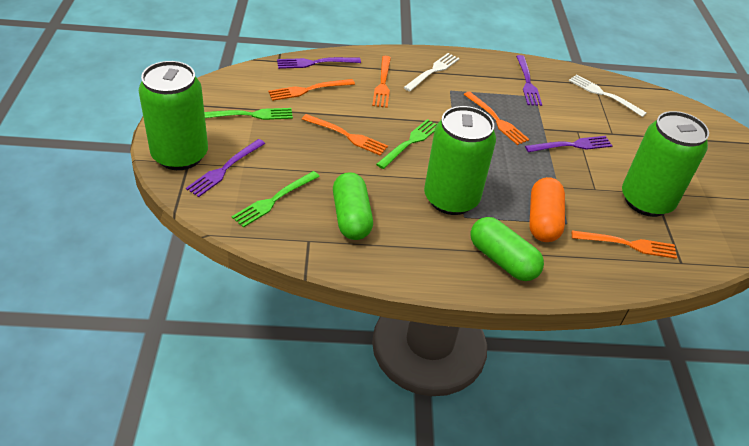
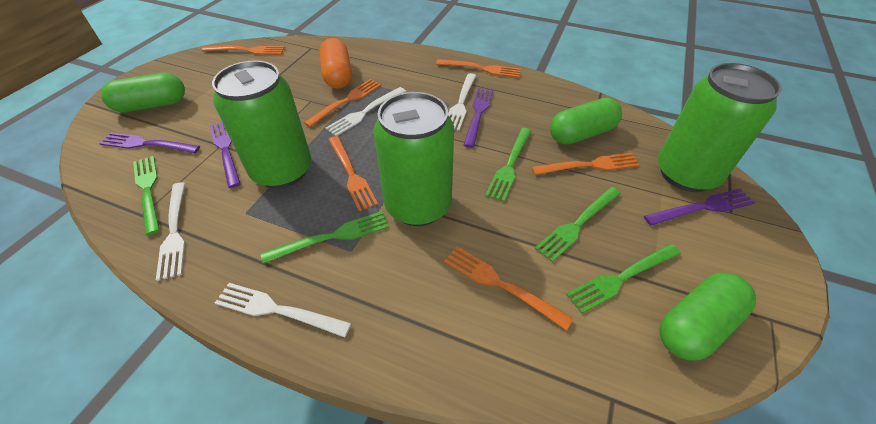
green capsule: 2 -> 3
green fork: 3 -> 5
orange fork: 5 -> 6
white fork: 2 -> 4

